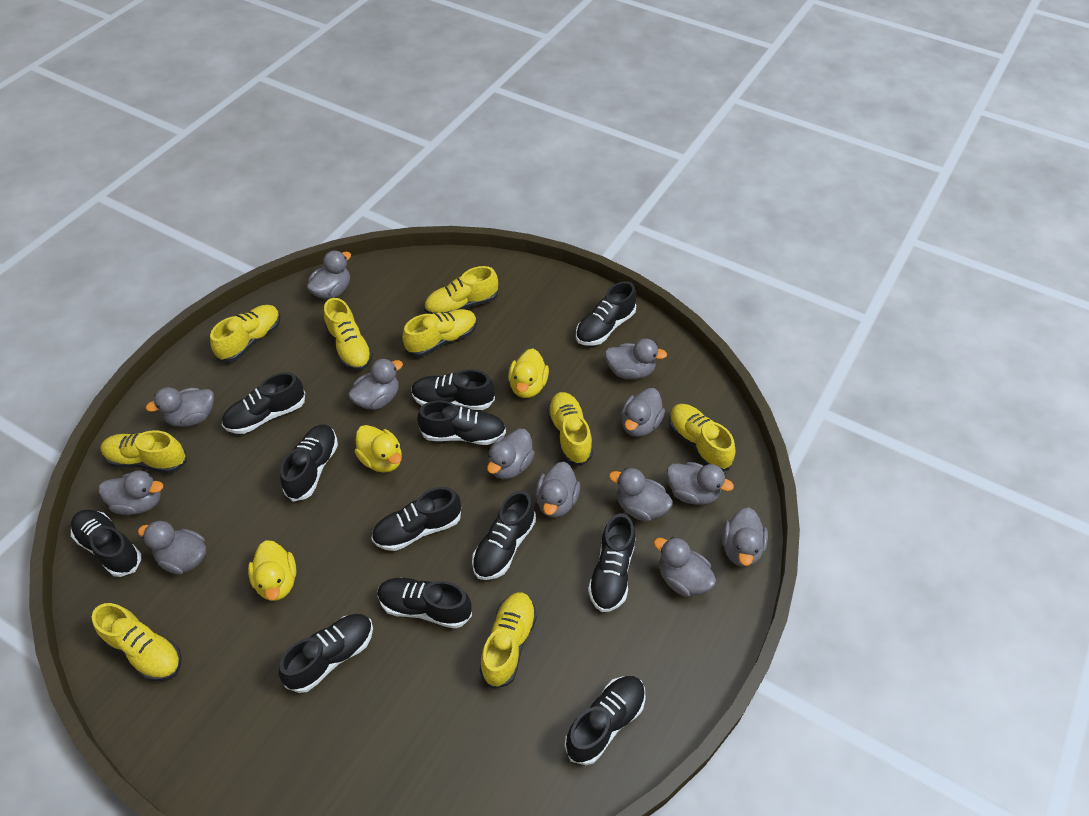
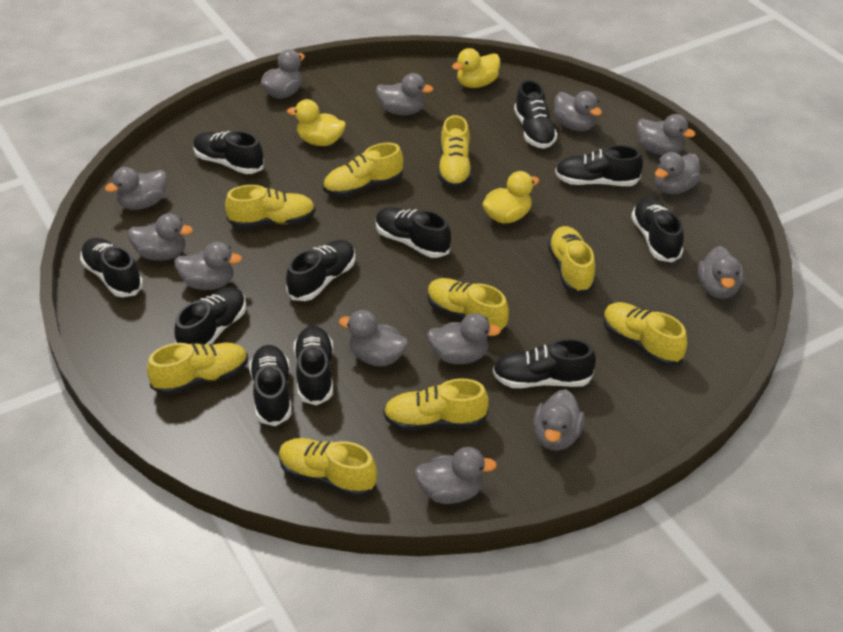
black shoe: 12 -> 11

